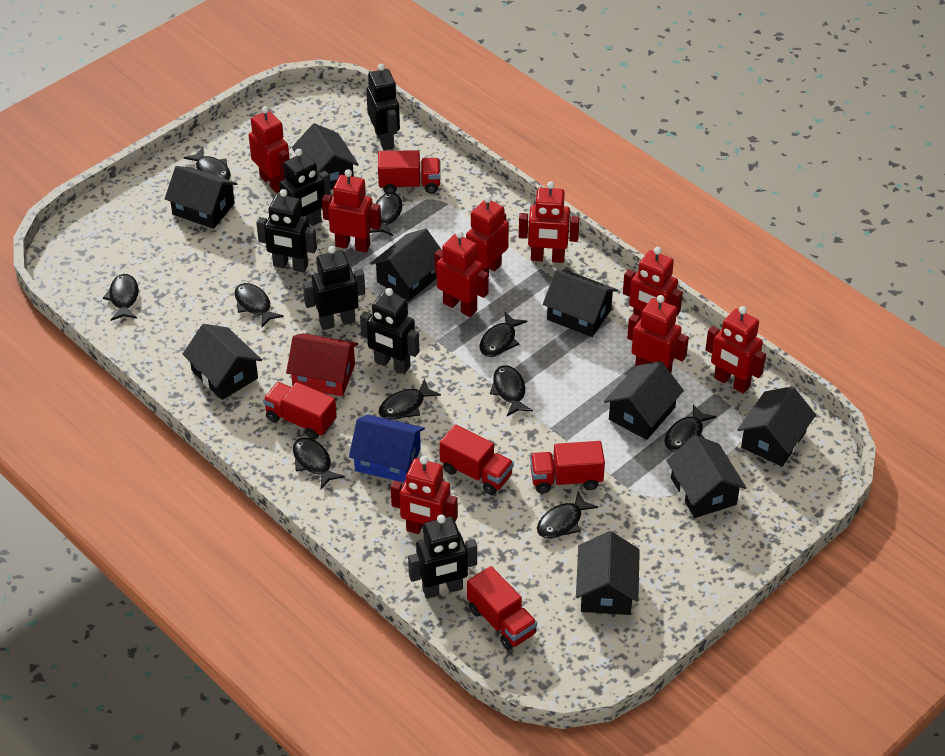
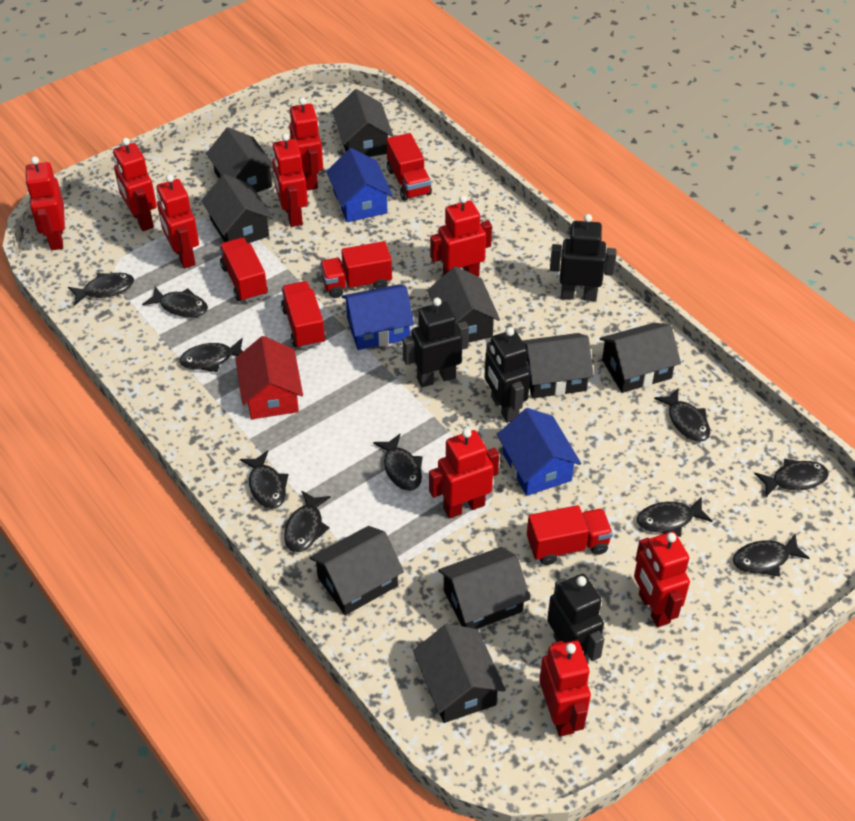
black robot: 6 -> 4
blue house: 1 -> 3

